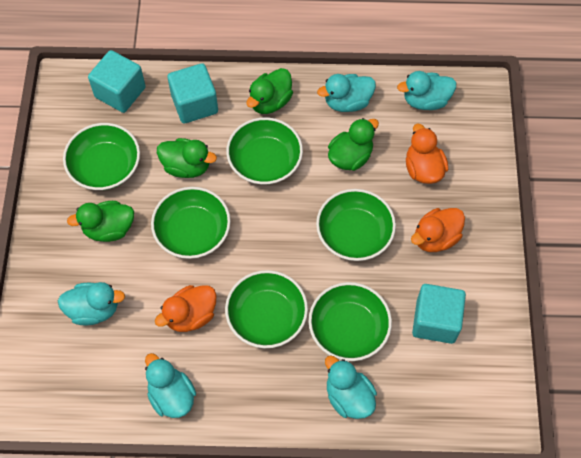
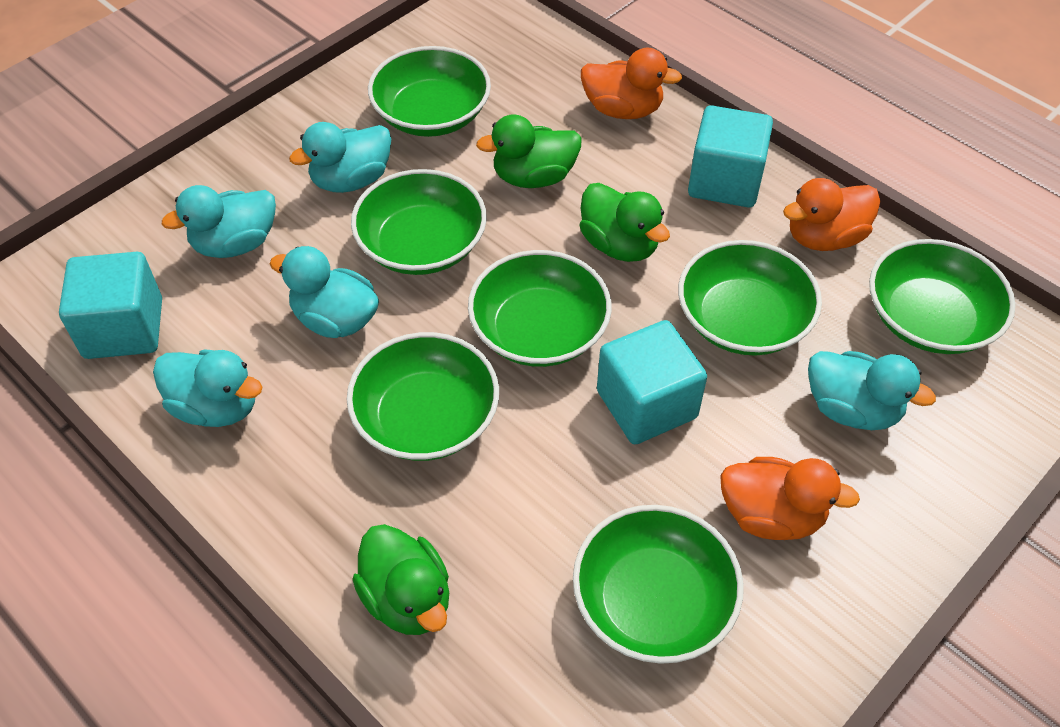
green bowl: 6 -> 7
green duck: 4 -> 3

